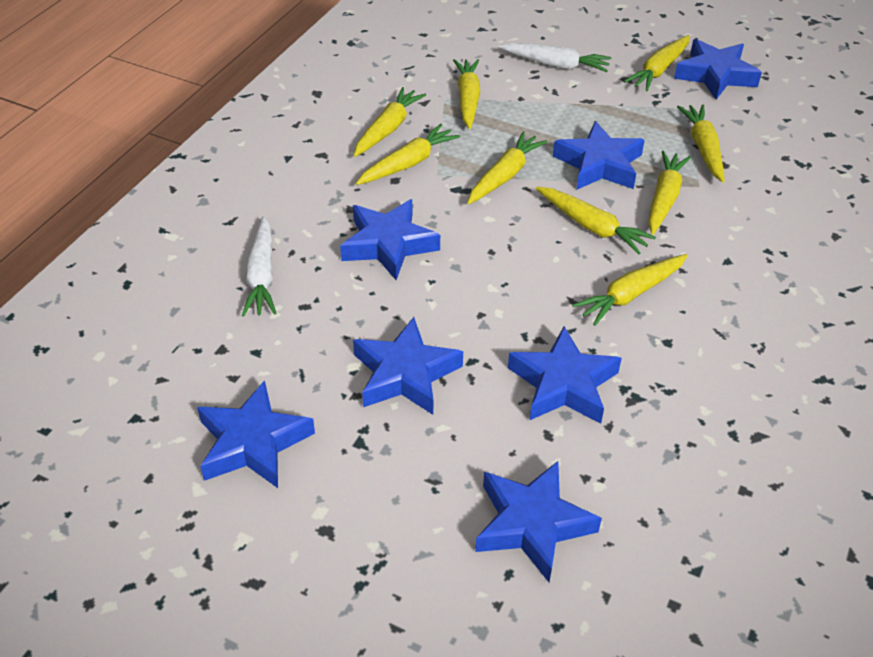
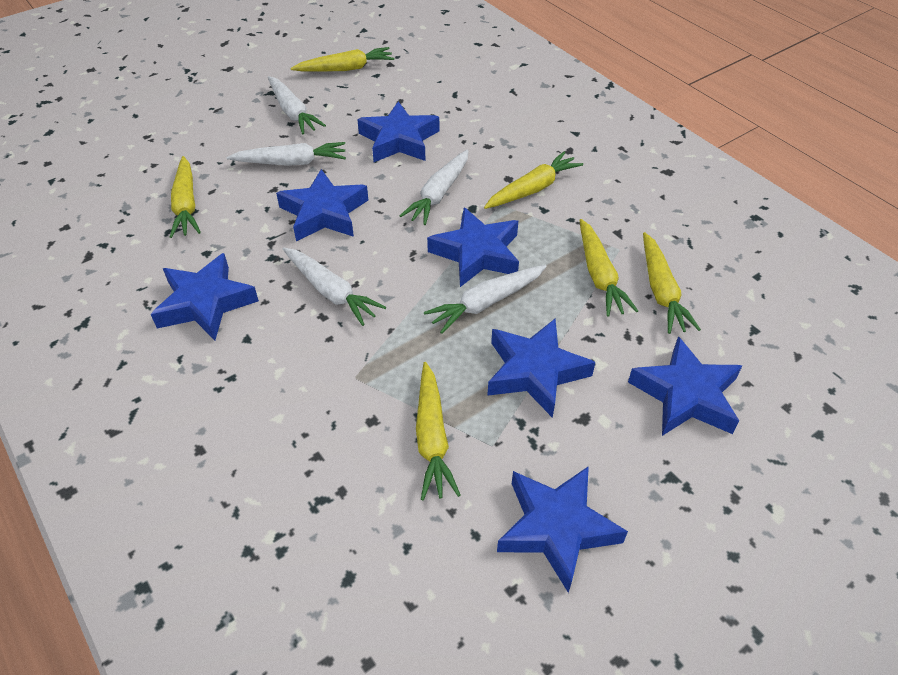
white carrot: 2 -> 5
yellow carrot: 9 -> 6

